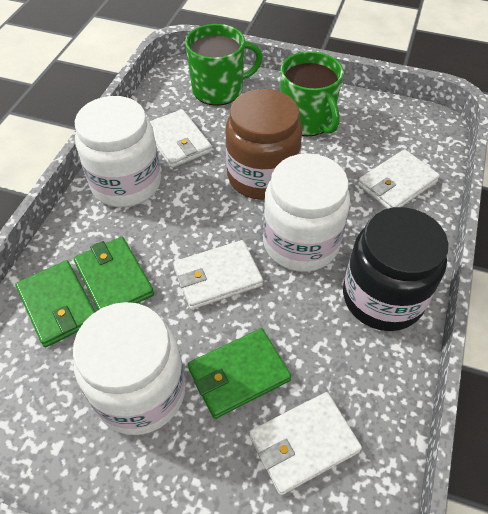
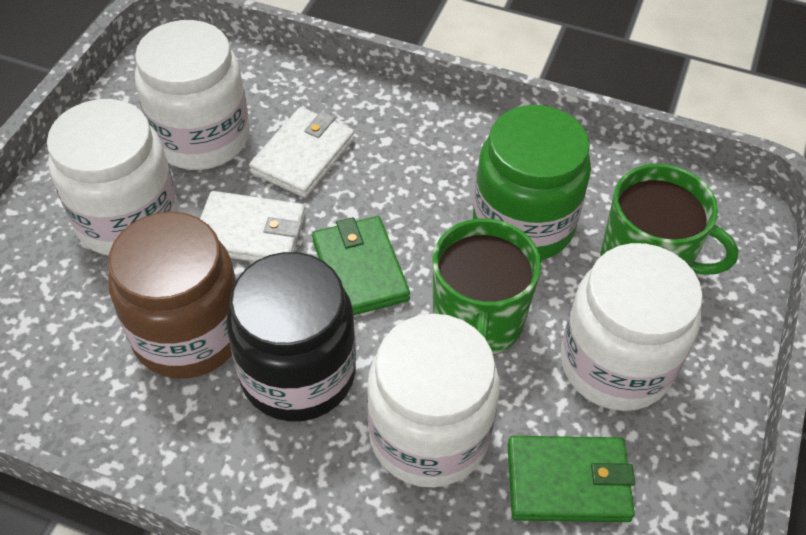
green jar: 0 -> 1
green wallet: 3 -> 2
white jar: 3 -> 4
white wallet: 4 -> 2

